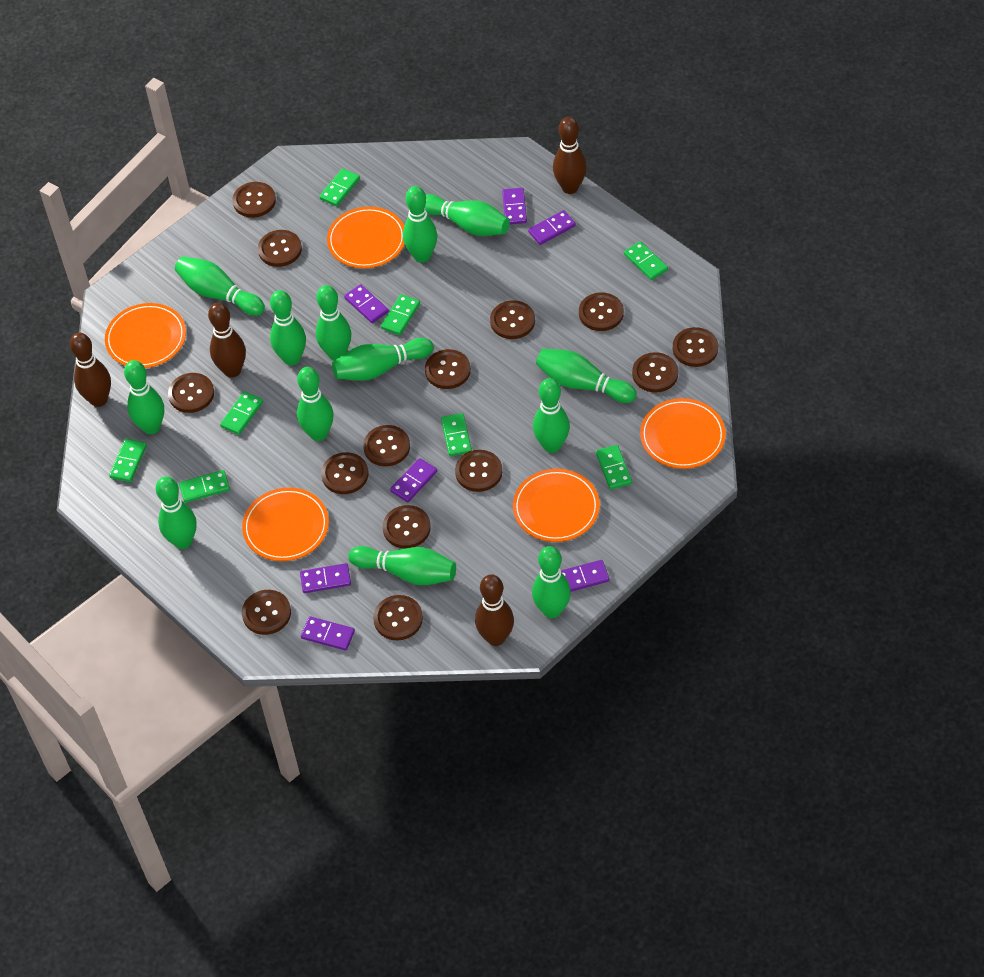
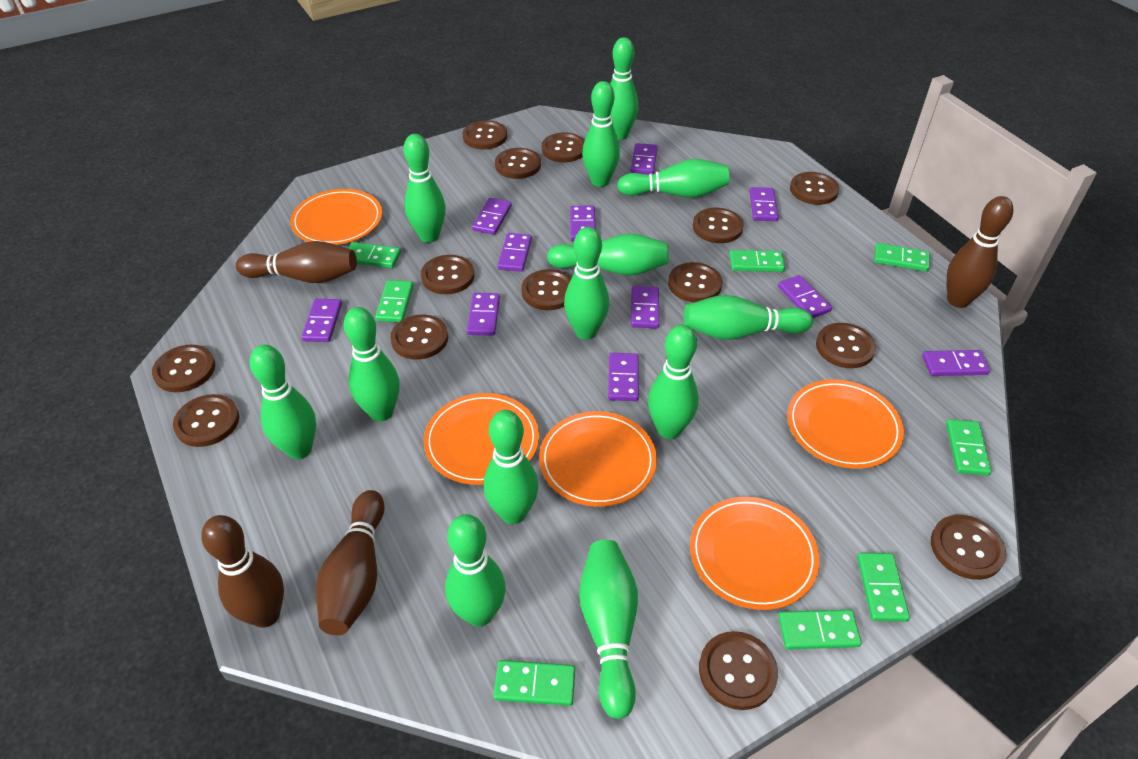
purple domino: 7 -> 11

